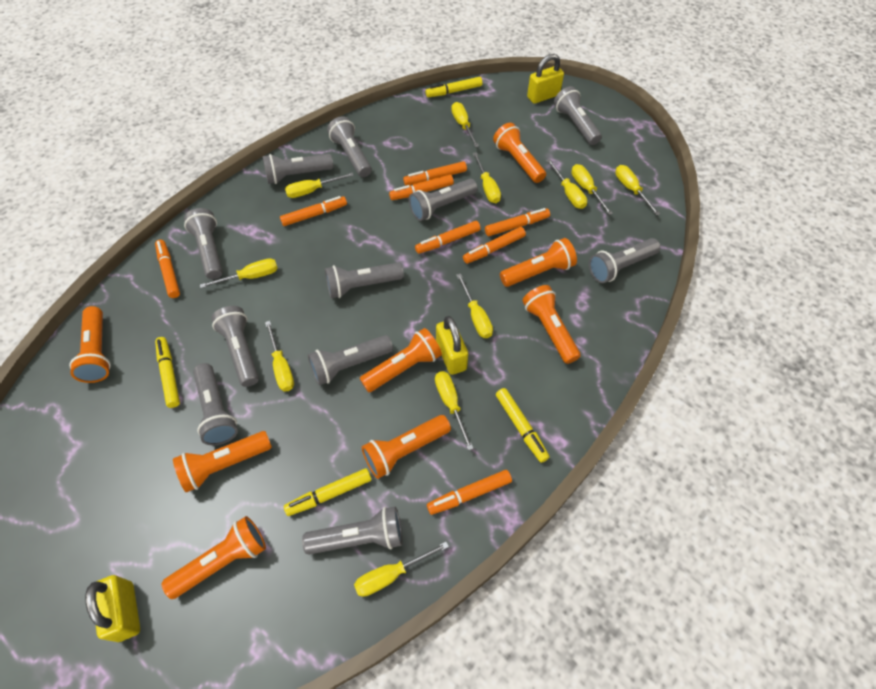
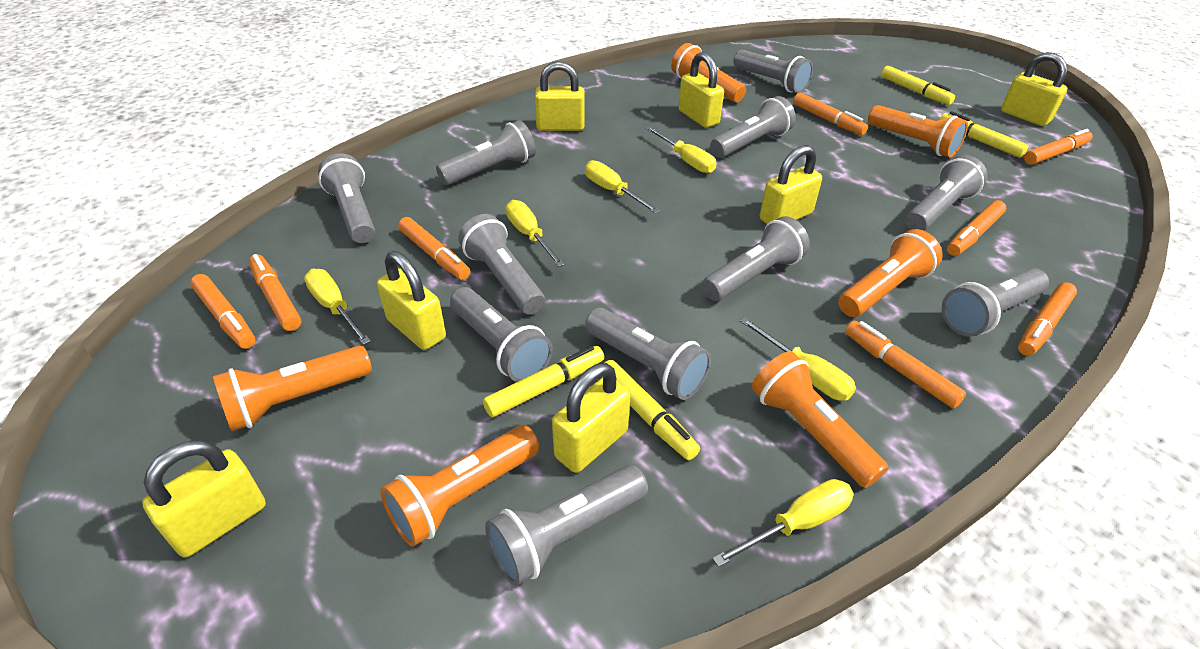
orange flashlight: 8 -> 6
yellow padlock: 3 -> 7
yellow screwdriver: 11 -> 6

